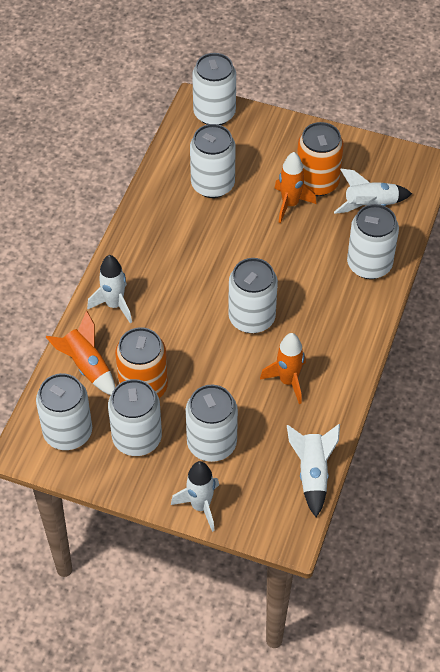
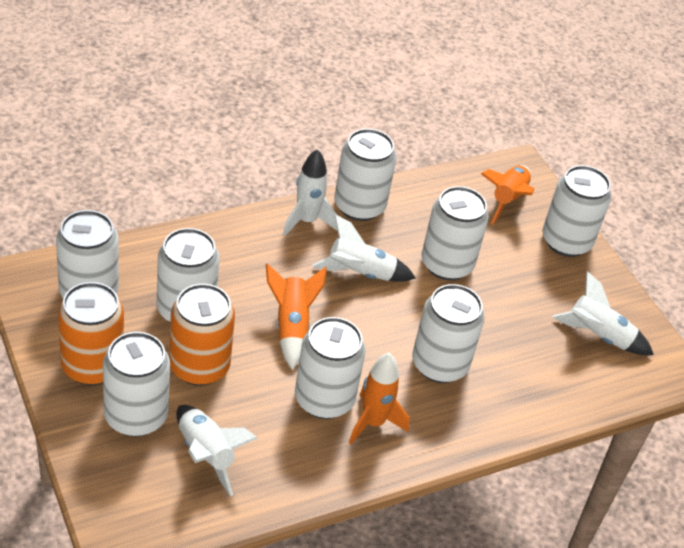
white can: 7 -> 8

